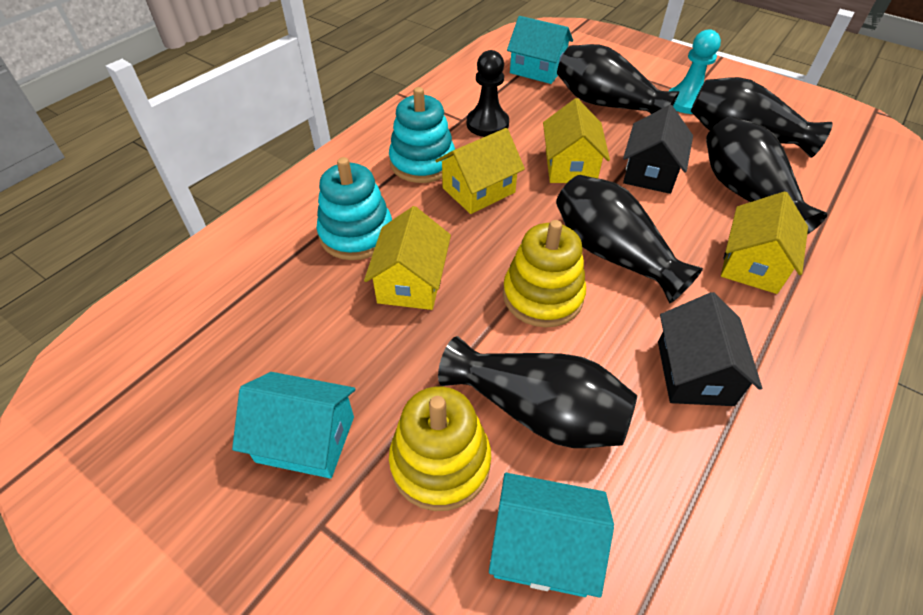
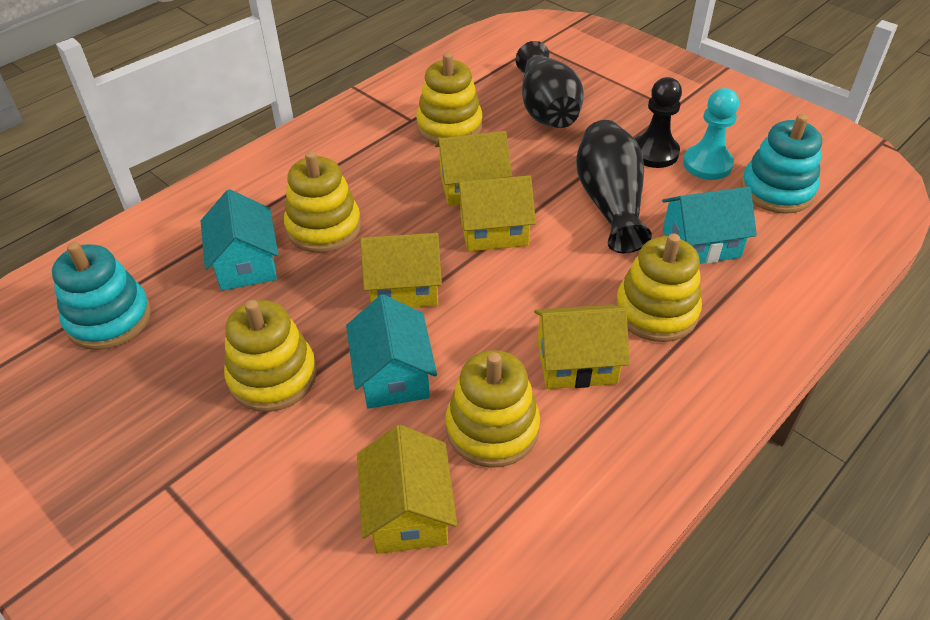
black house: 2 -> 0
black vase: 5 -> 2
yellow house: 4 -> 5
yellow stacking toy: 2 -> 5

